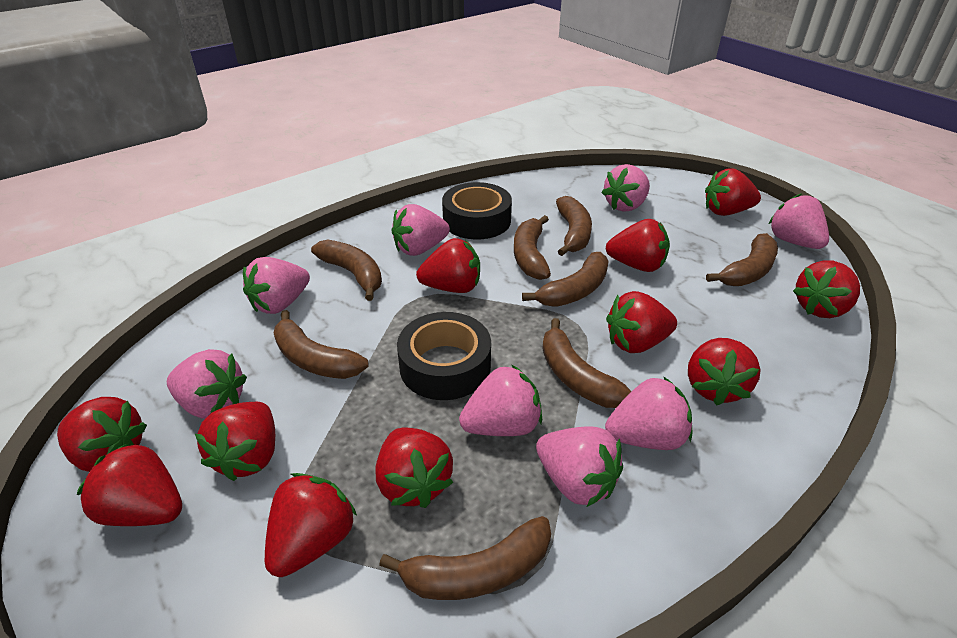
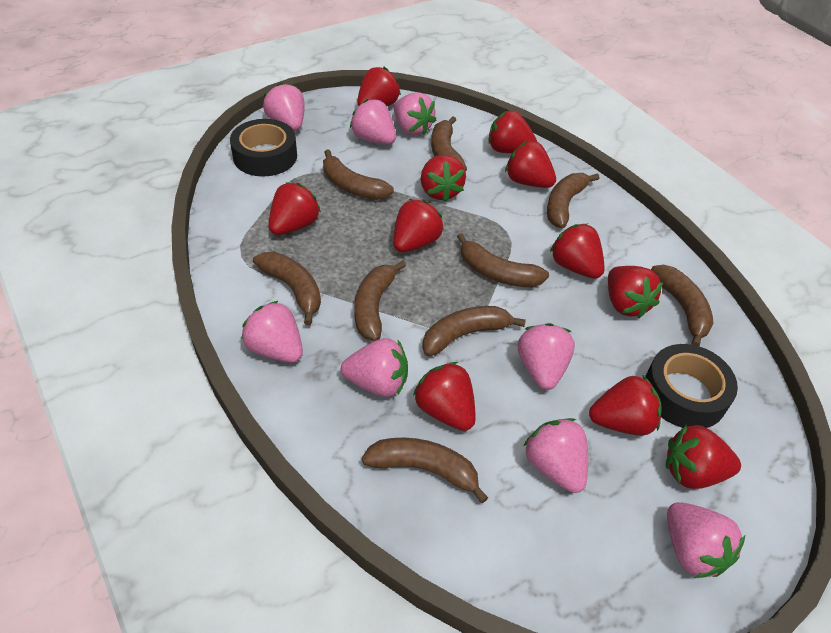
brown banana: 8 -> 9

